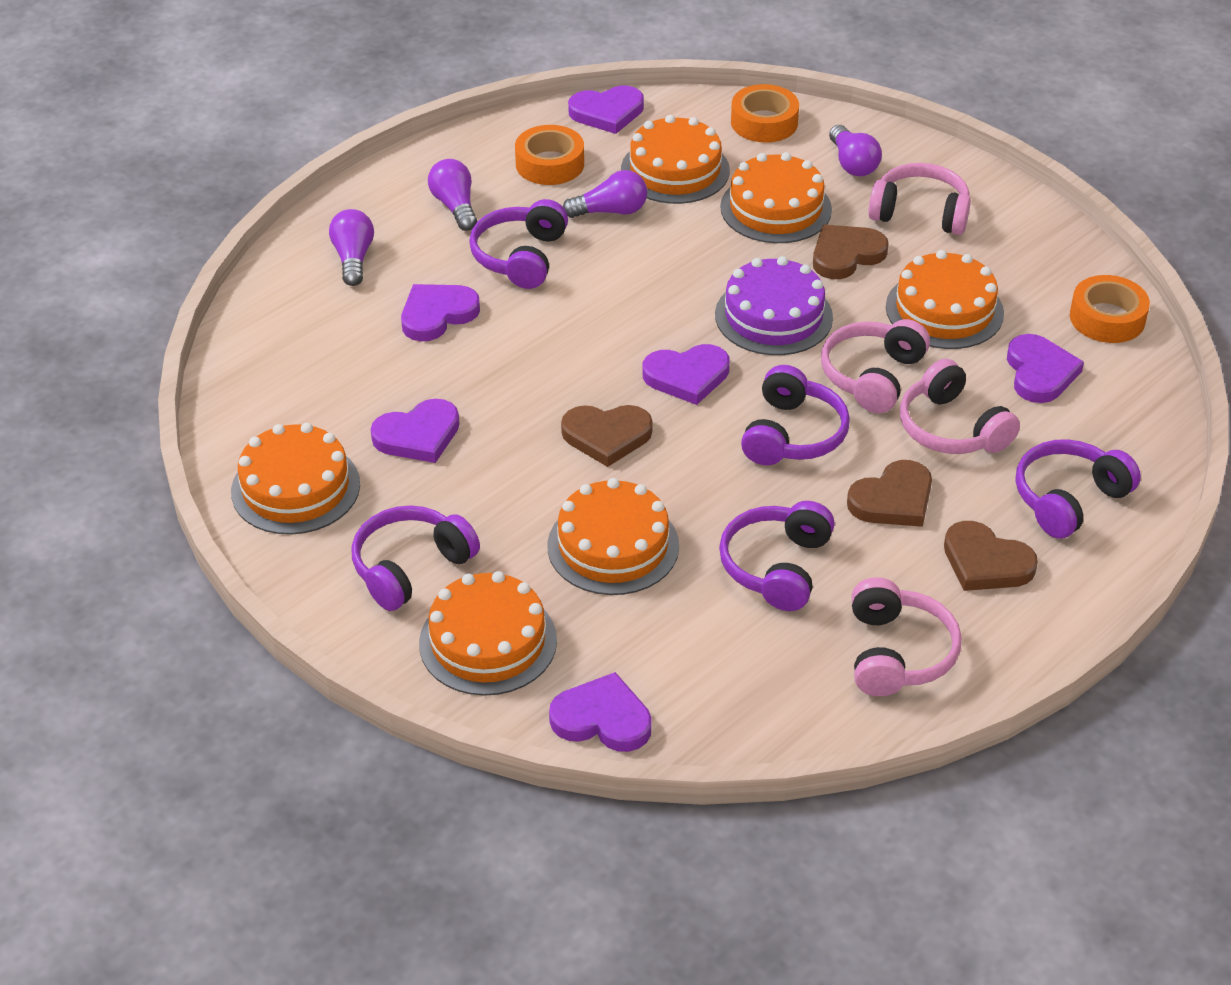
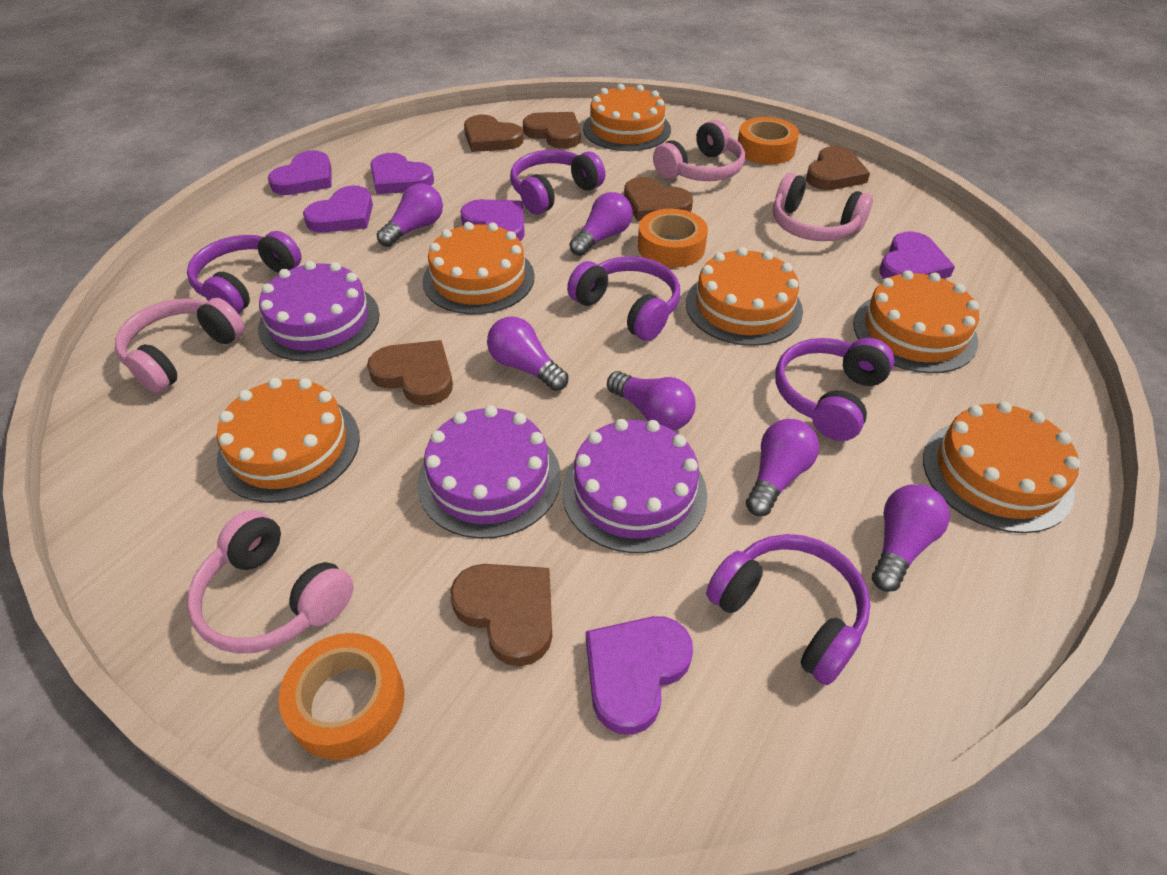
brown heart: 4 -> 6
purple cake: 1 -> 3
purple light bulb: 4 -> 6

